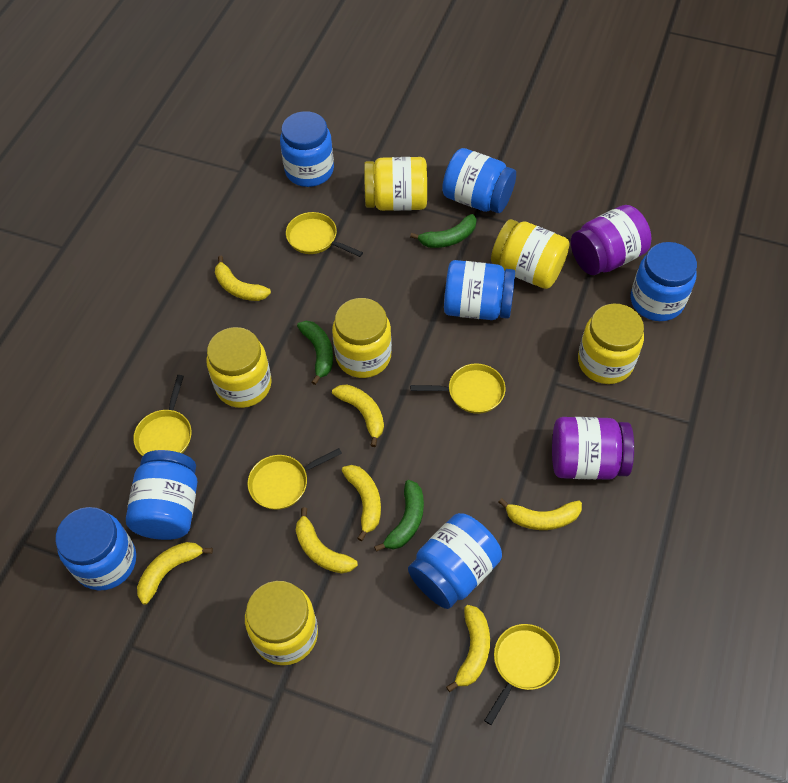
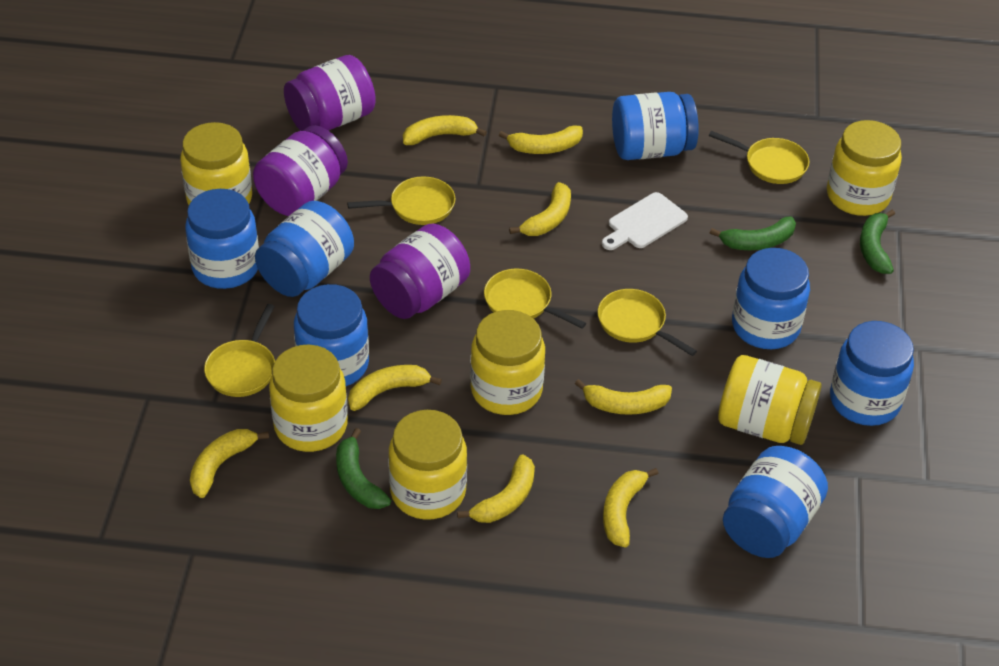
purple jar: 2 -> 3
white cutting board: 0 -> 1
yellow banana: 7 -> 8

